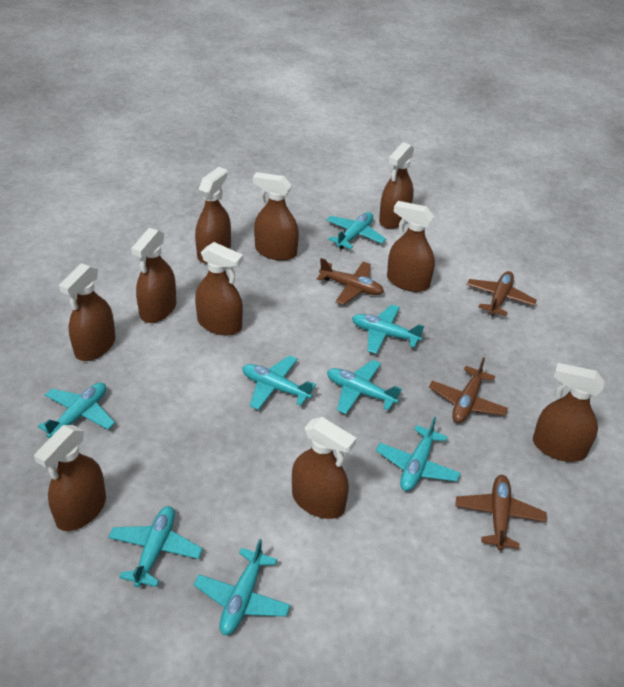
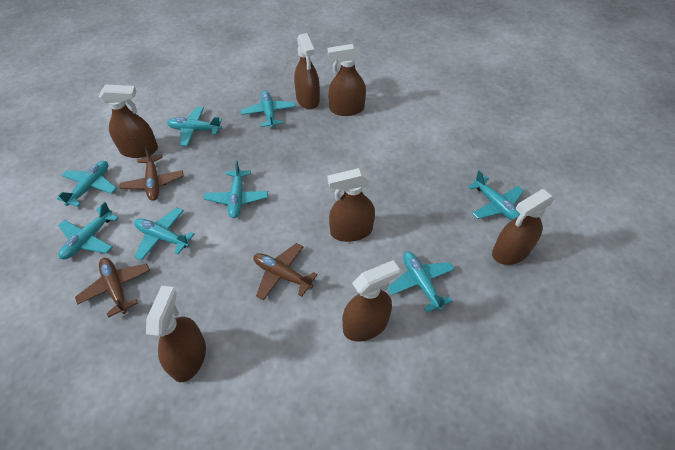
brown plane: 4 -> 3
brown spray bottle: 10 -> 7

